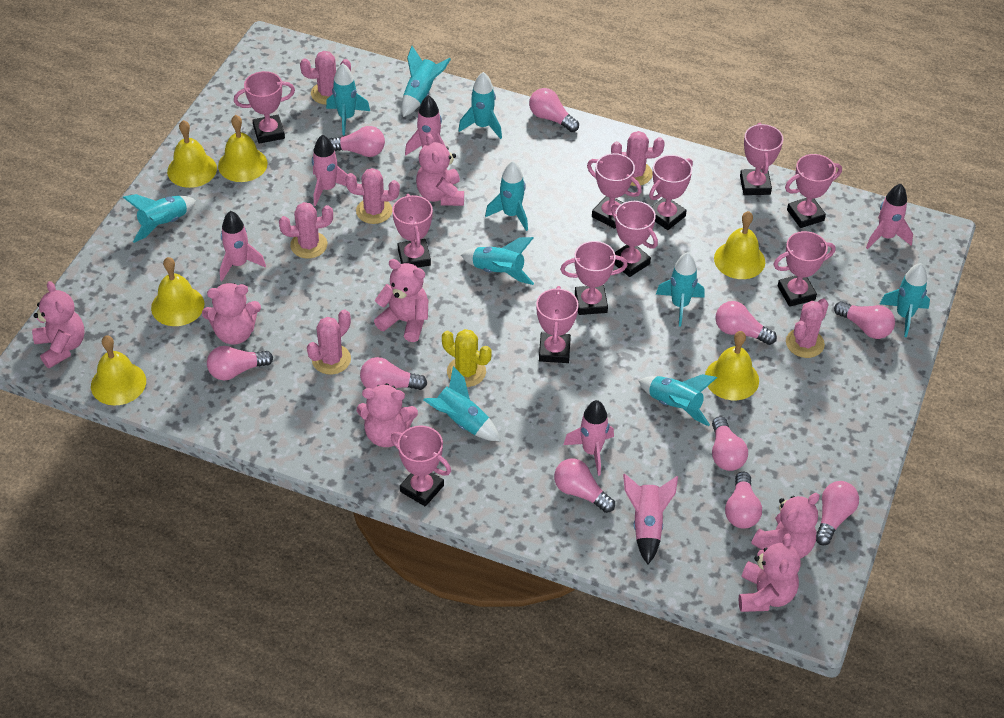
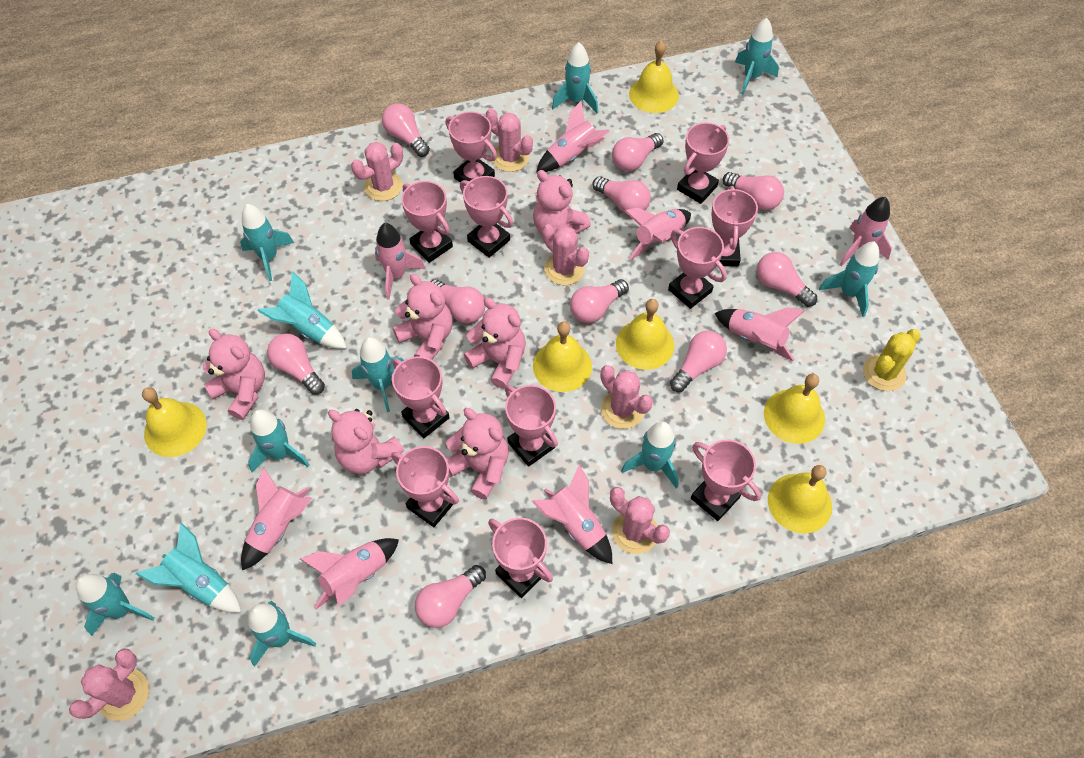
pink rocket: 6 -> 8
pink teddy bear: 7 -> 6
turquoise rocket: 10 -> 11

